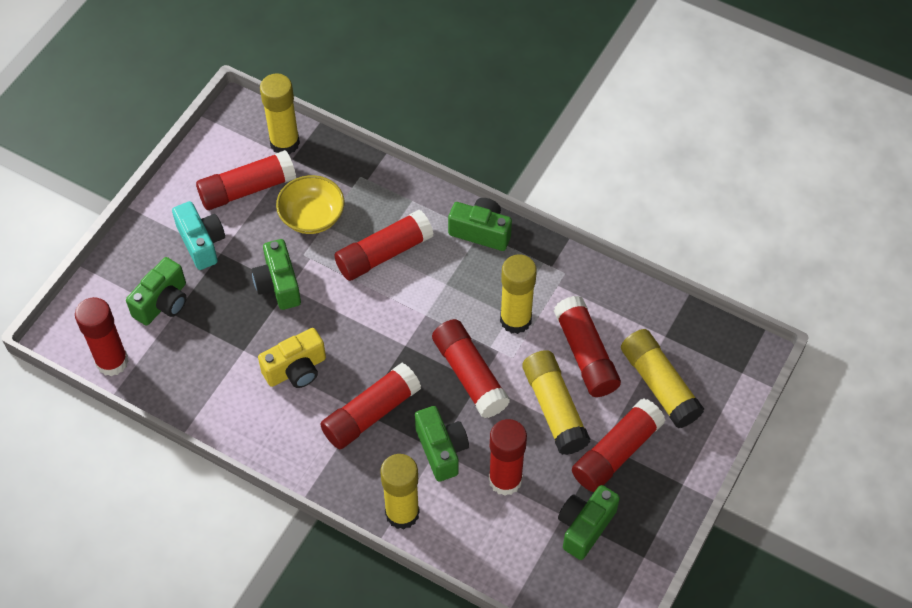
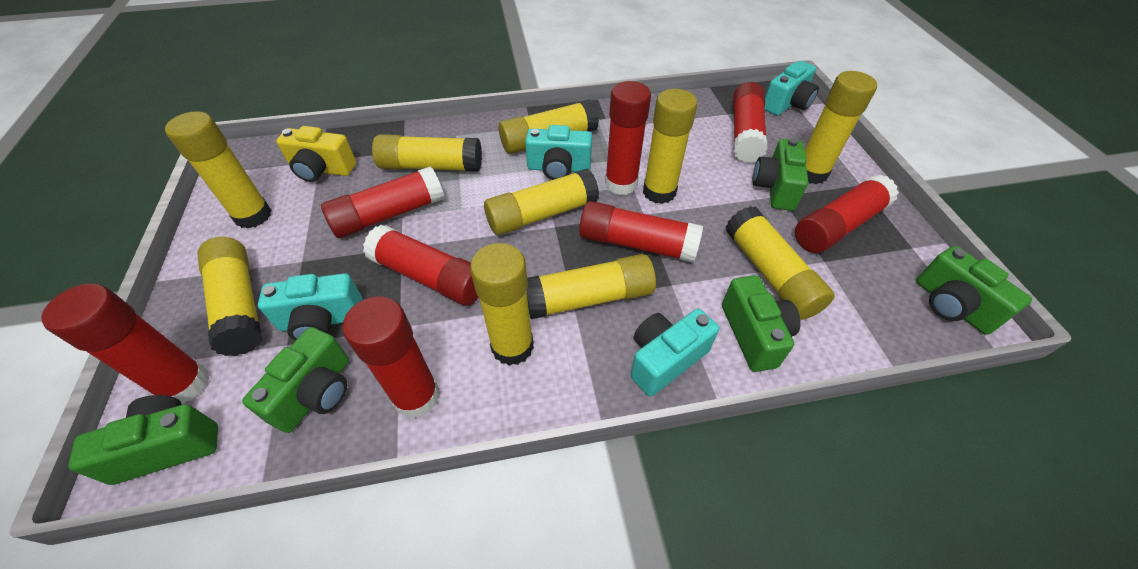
turquoise camera: 1 -> 4
yellow bowl: 1 -> 0
yellow glue stick: 5 -> 10

